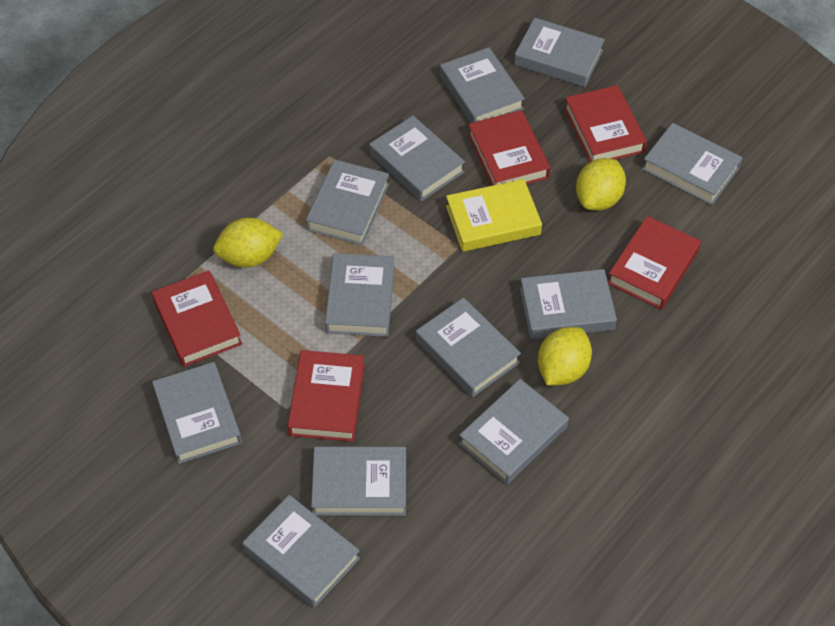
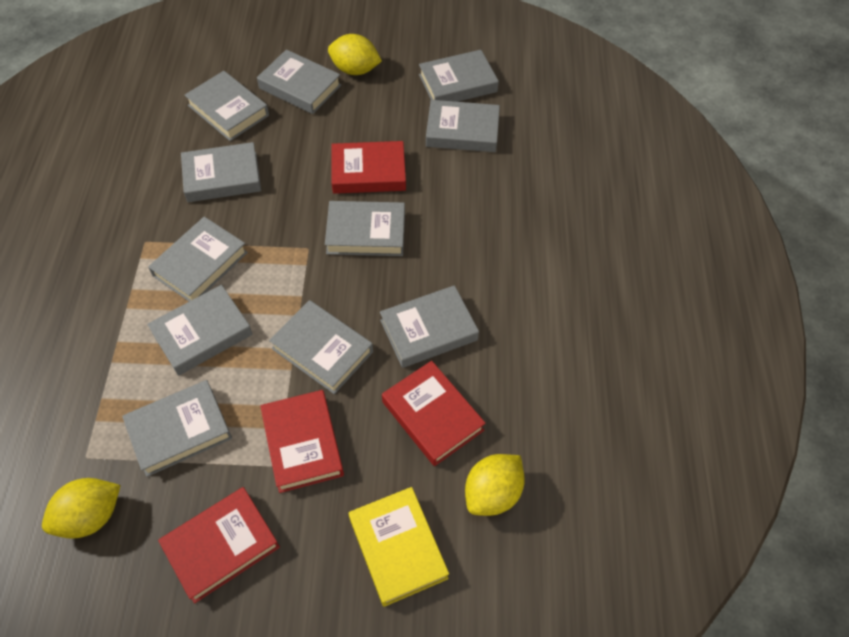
grey book: 12 -> 11
red book: 5 -> 4

